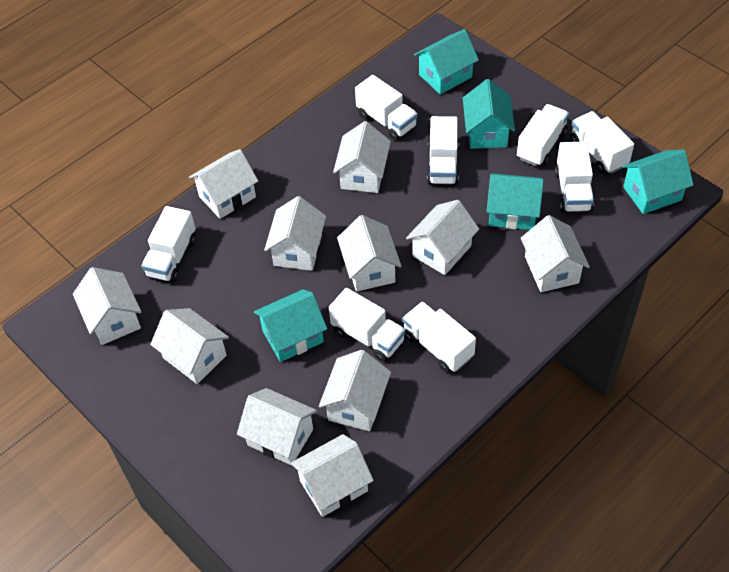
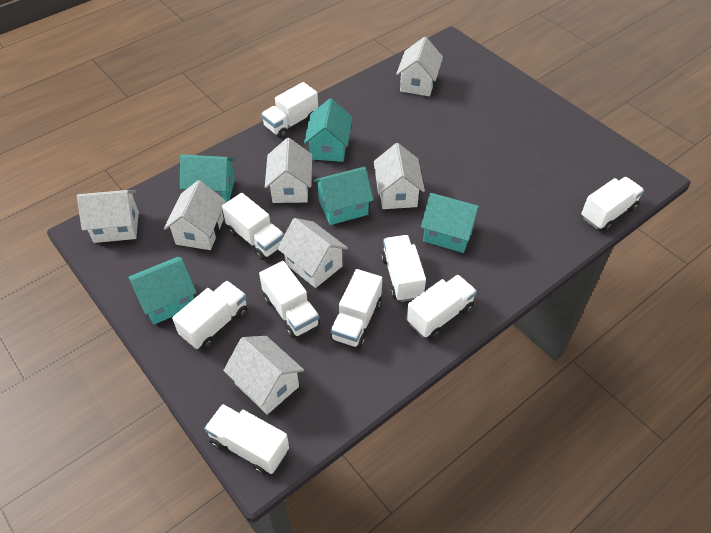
white house: 11 -> 7
white truck: 8 -> 9

